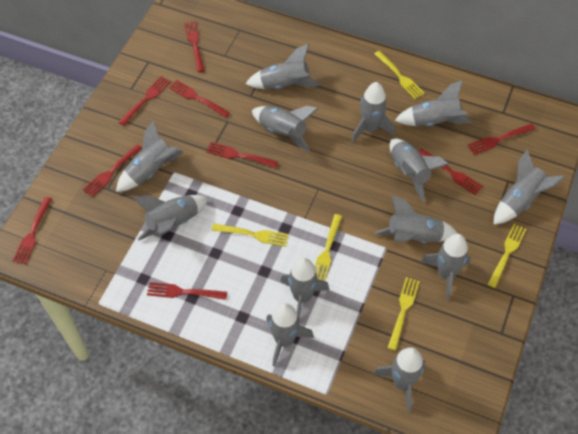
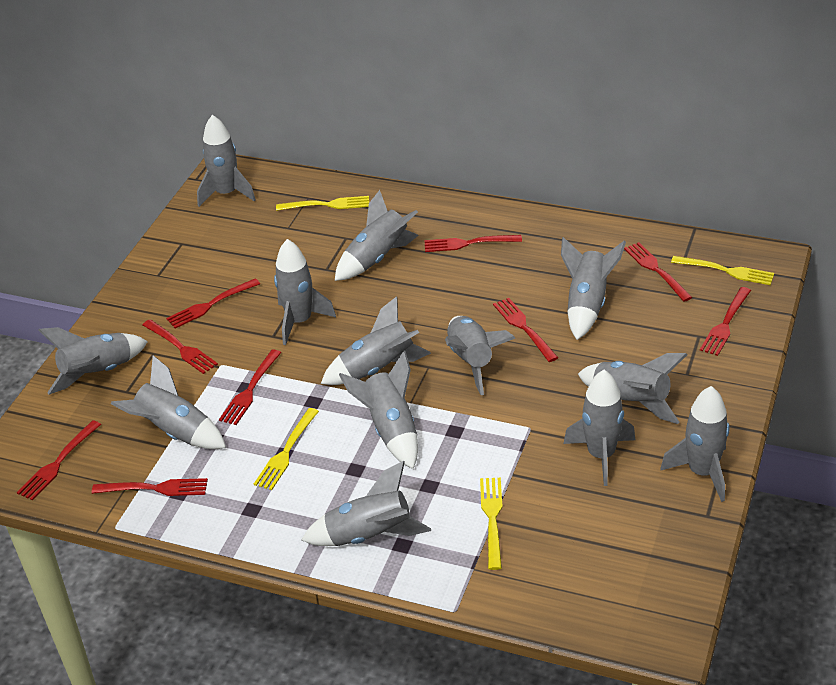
yellow fork: 5 -> 4

